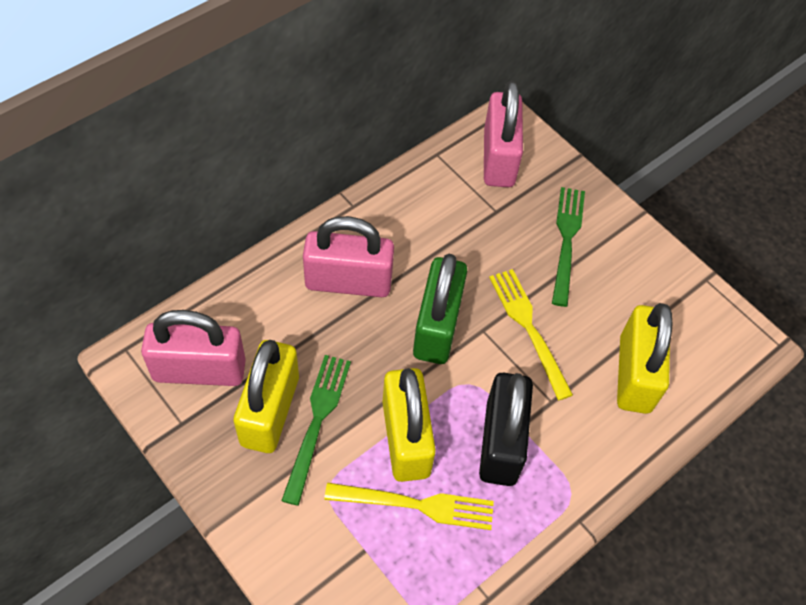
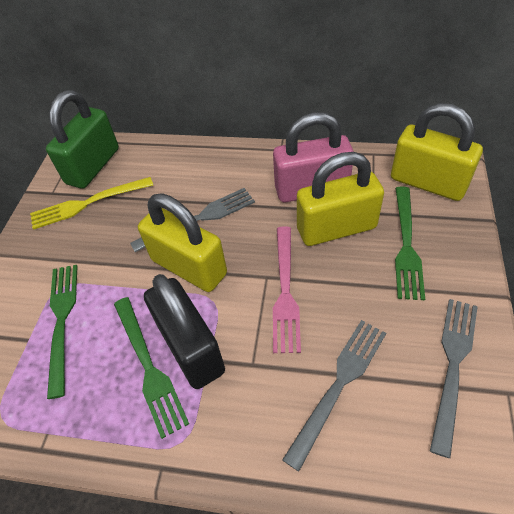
green fork: 2 -> 3
grey fork: 0 -> 3
pink fork: 0 -> 1
pink padlock: 3 -> 1
yellow fork: 2 -> 1

